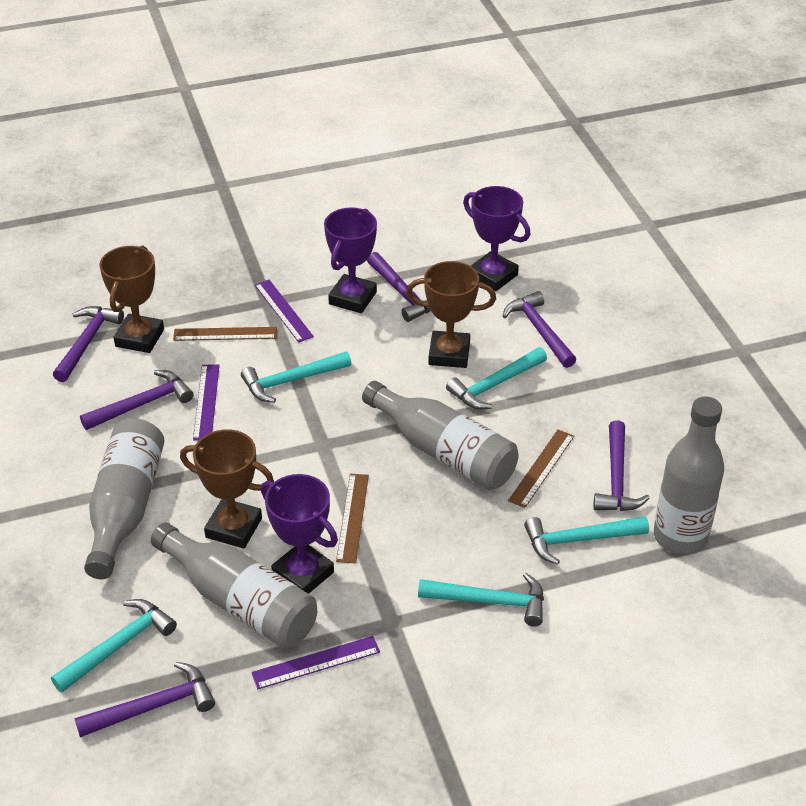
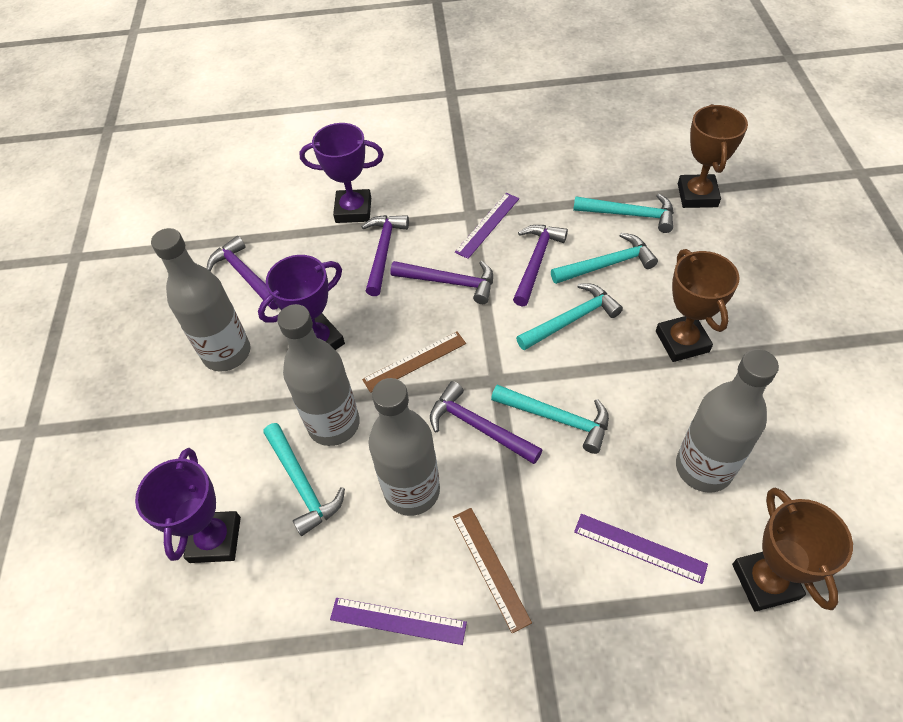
brown ruler: 3 -> 2
purple hammer: 6 -> 5

